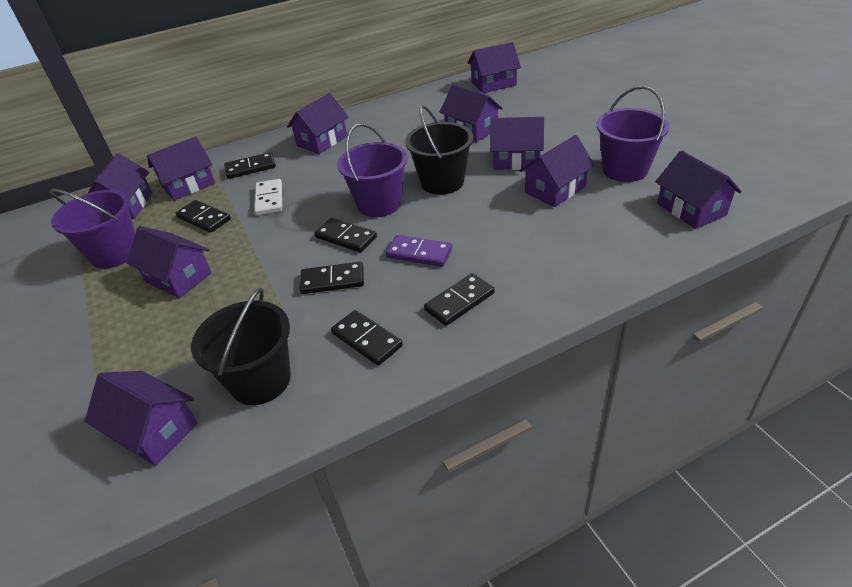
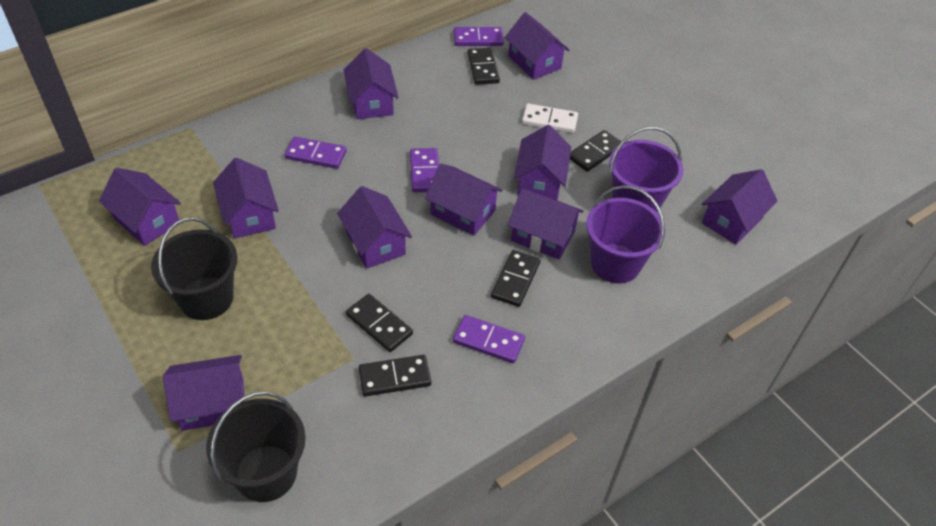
black domino: 6 -> 5
purple bucket: 3 -> 2
purple domino: 1 -> 4

